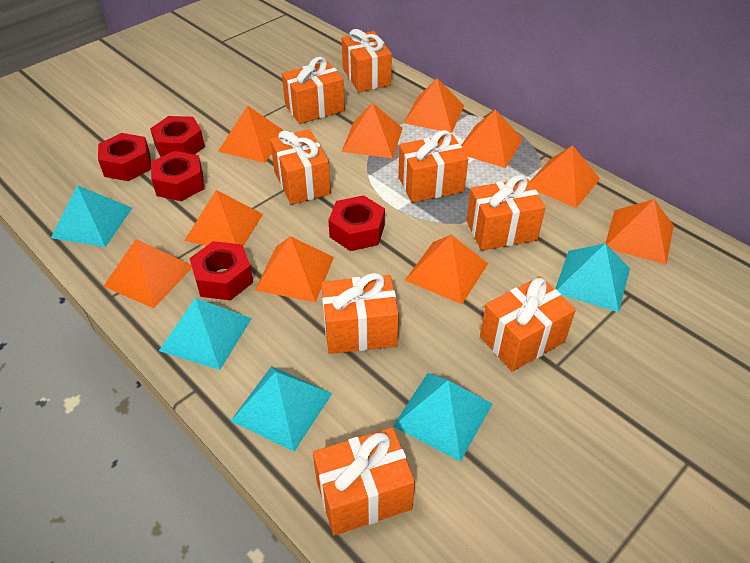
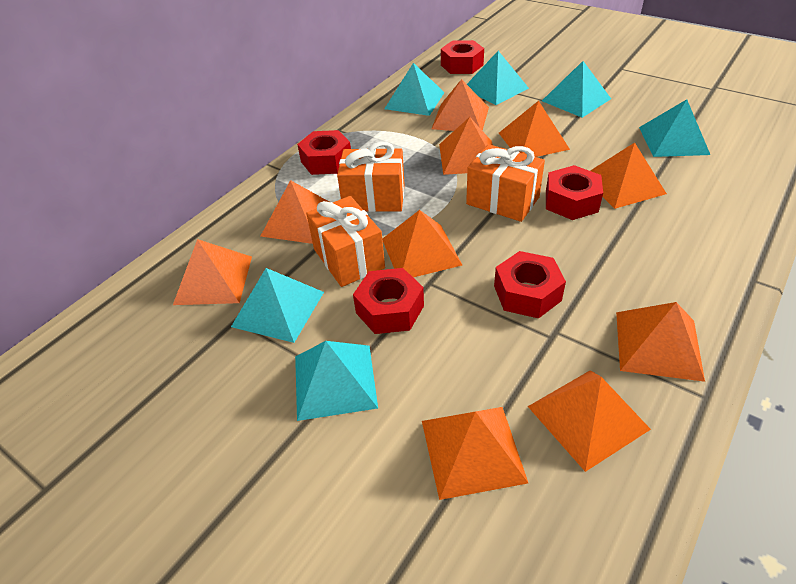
orange gift: 8 -> 3
turquoise pyramid: 5 -> 6

